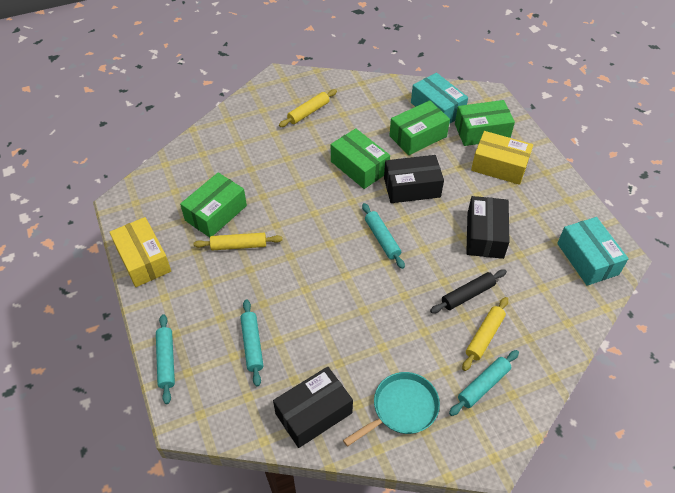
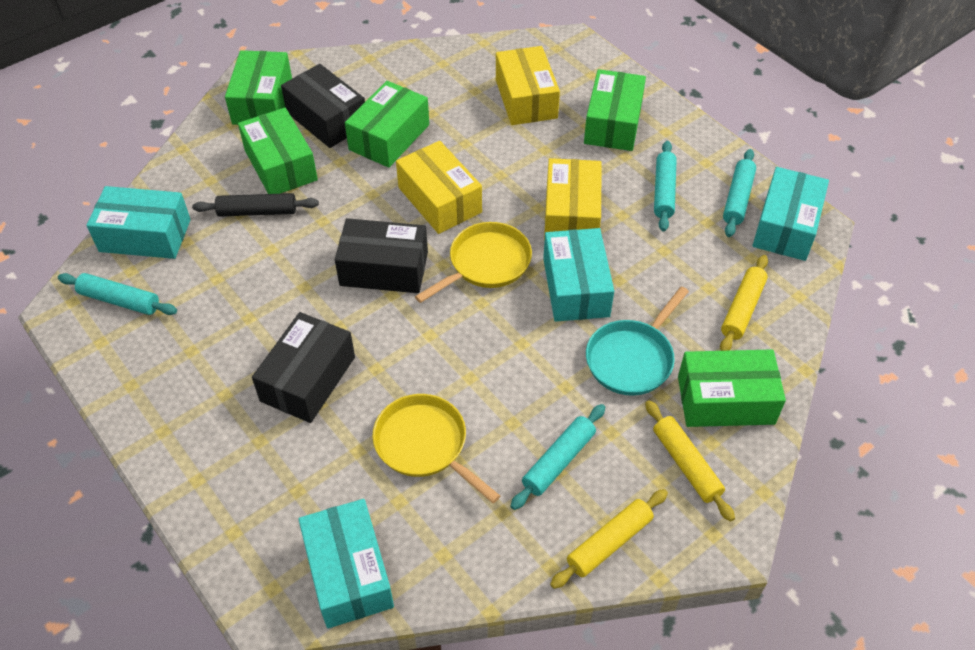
green box: 4 -> 5
turquoise box: 2 -> 4
yellow box: 2 -> 3
yellow pan: 0 -> 2

